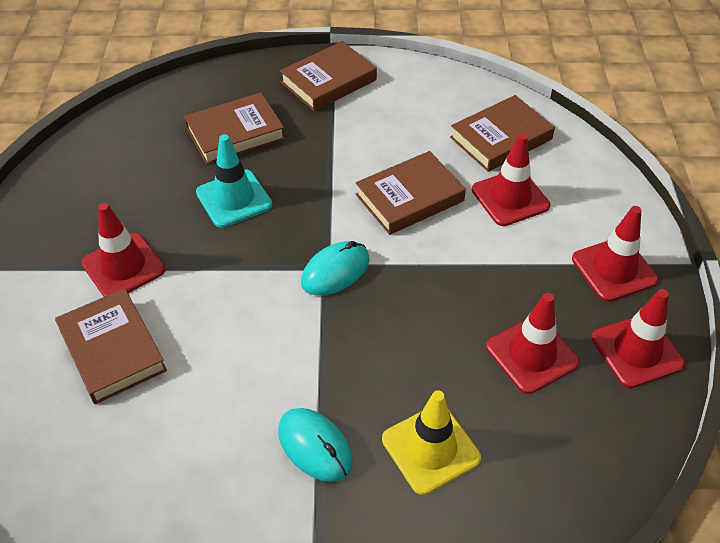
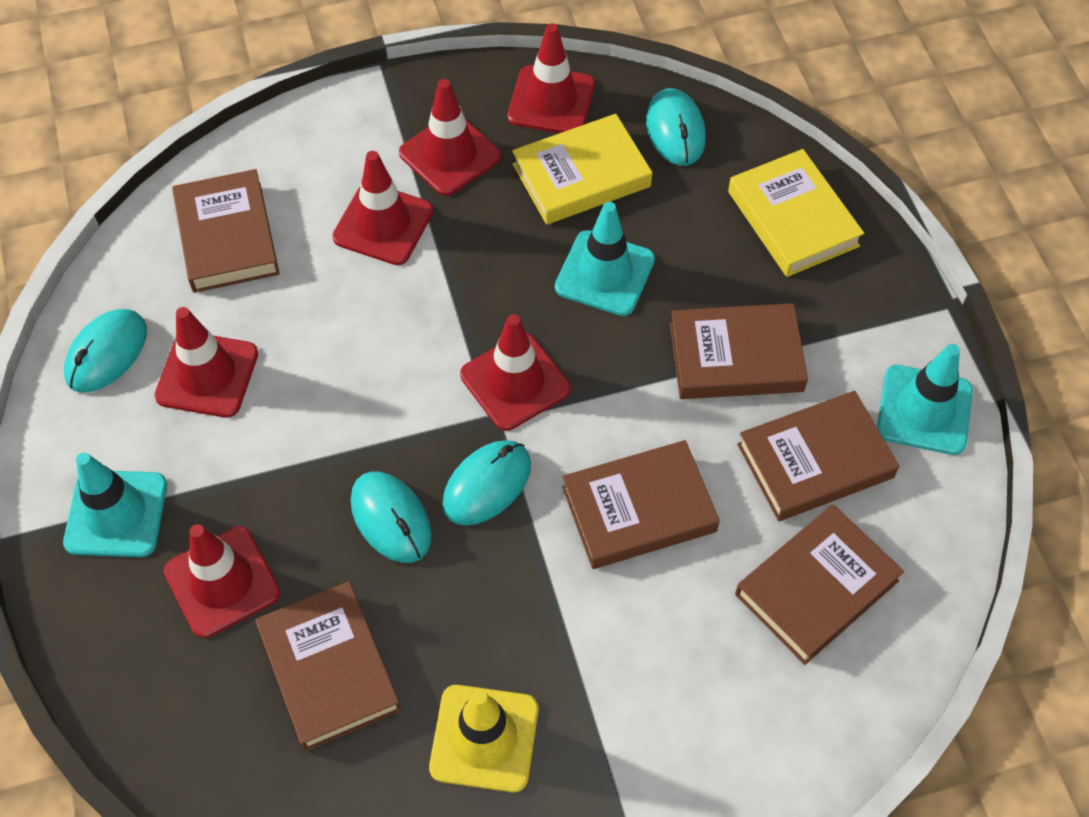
brown book: 5 -> 6
red traffic cone: 5 -> 6
turquoise mouse: 2 -> 4
turquoise traffic cone: 1 -> 3
yellow book: 0 -> 2

